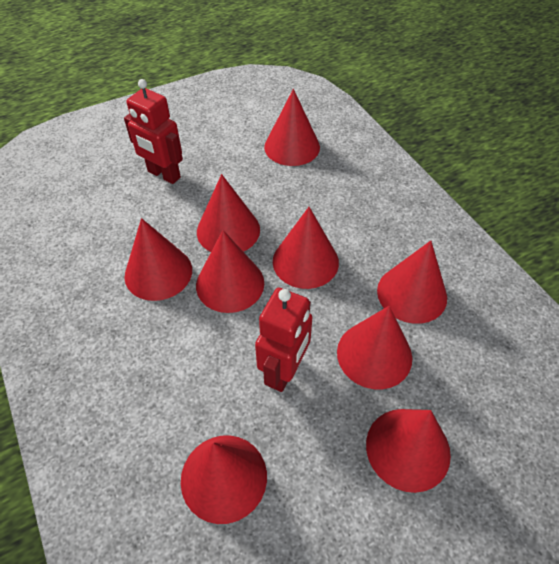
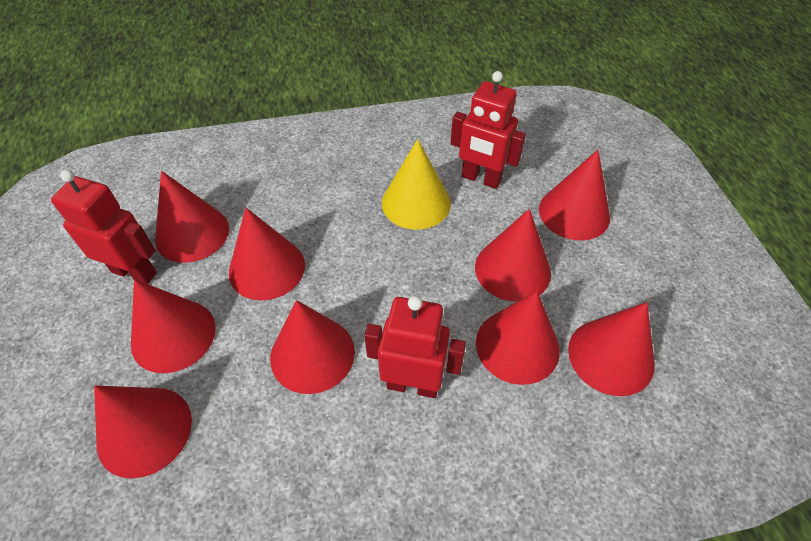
red robot: 2 -> 3
yellow cone: 0 -> 1

